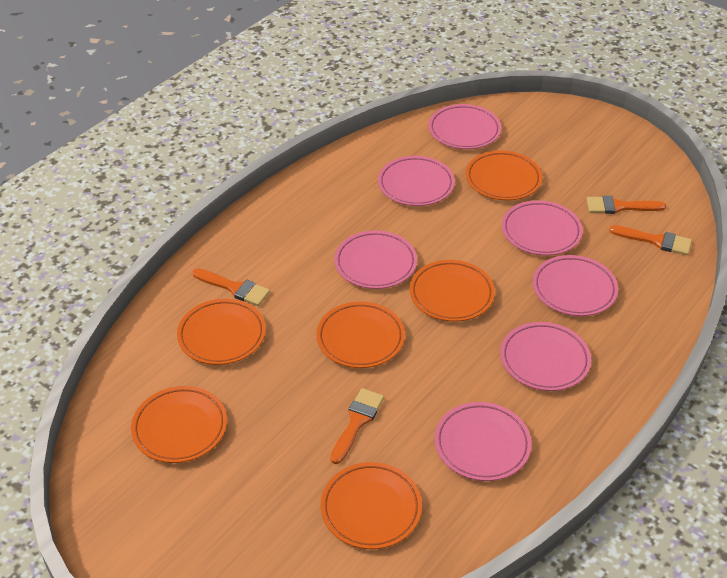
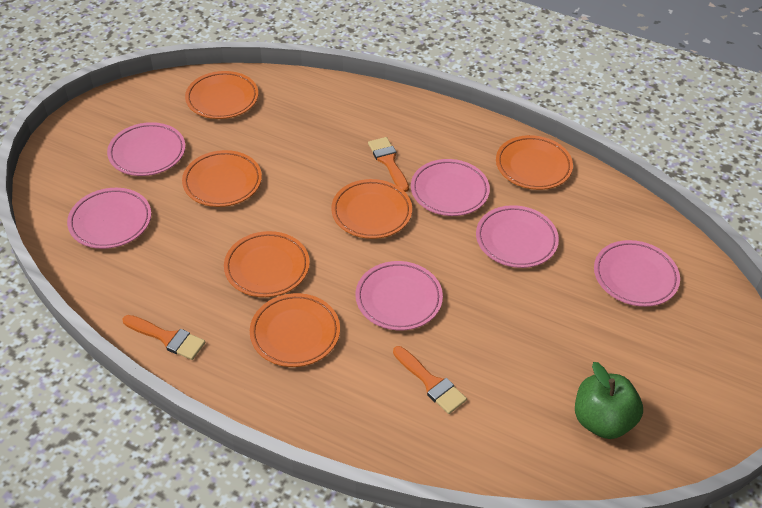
green apple: 0 -> 1
orange brush: 4 -> 3
pink plate: 7 -> 6

